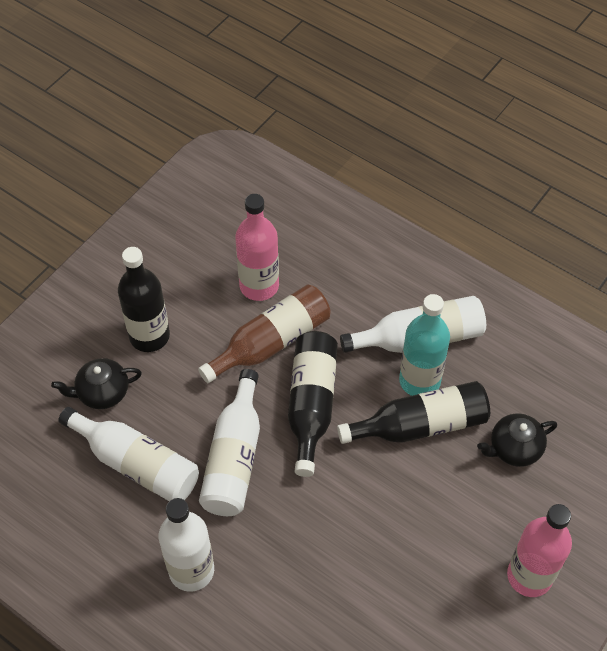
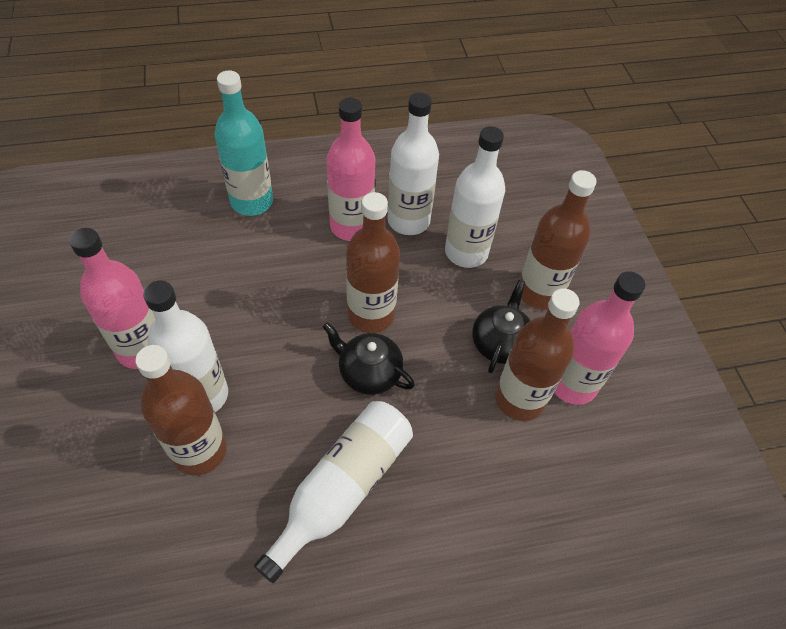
black bottle: 3 -> 0
brown bottle: 1 -> 4
pink bottle: 2 -> 3

